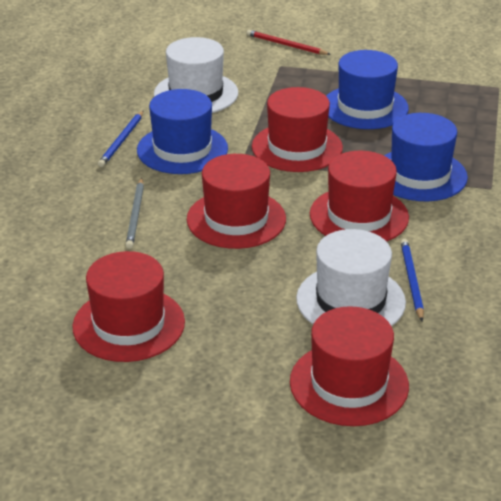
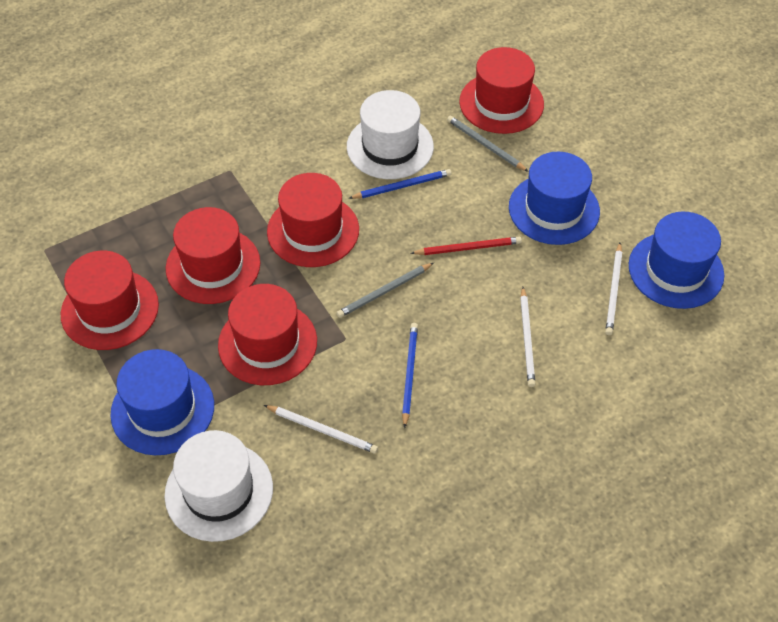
grey pencil: 1 -> 2
white pencil: 0 -> 3

